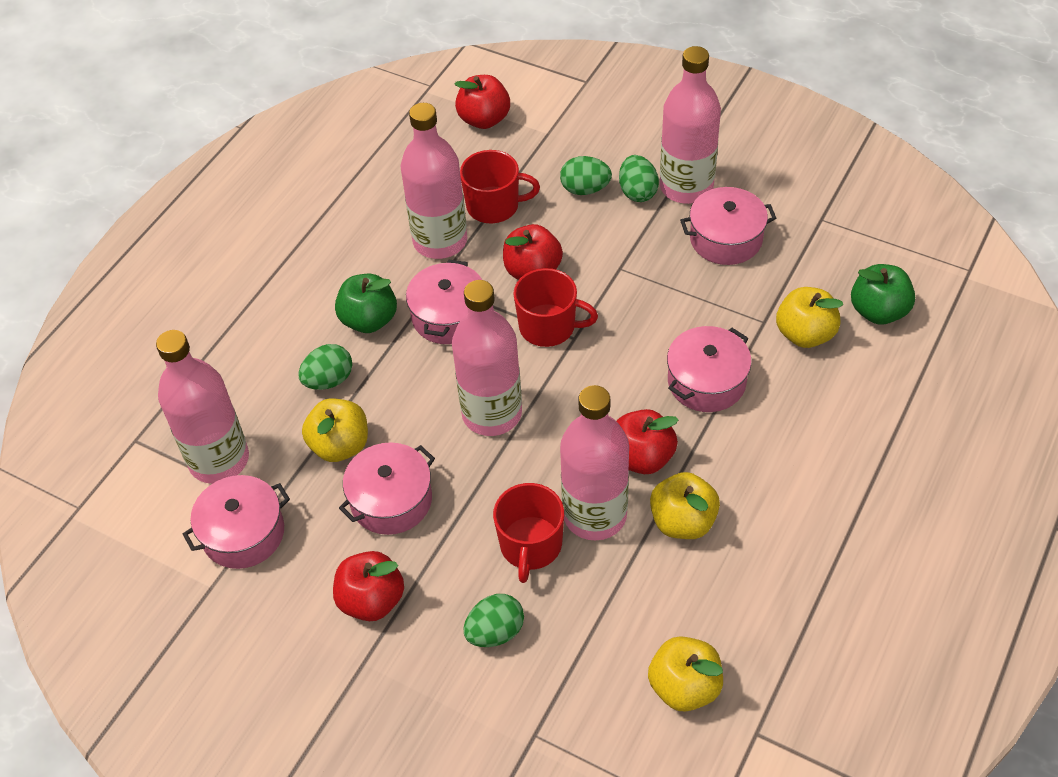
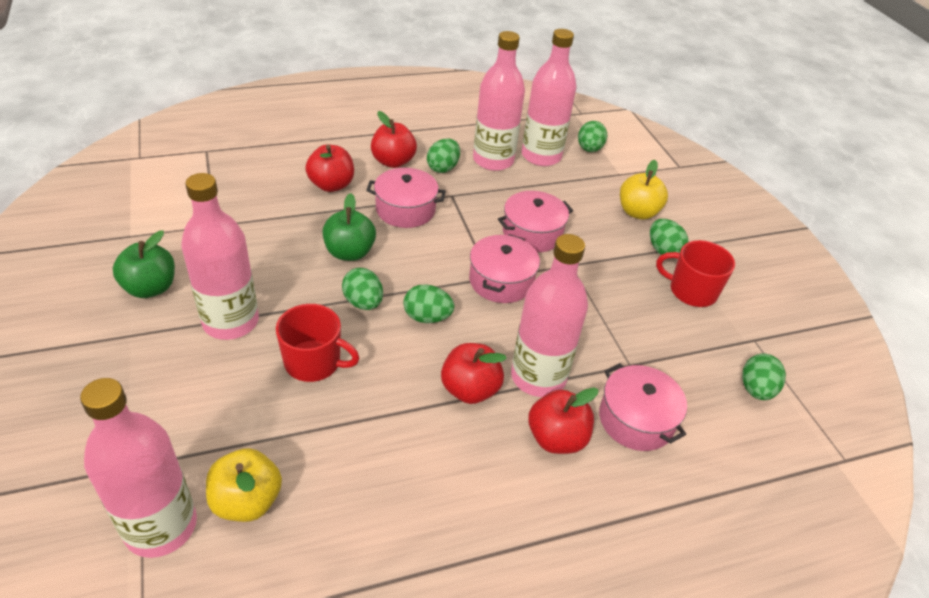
green egg: 4 -> 6
pink pot: 5 -> 4
red mug: 3 -> 2
yellow apple: 4 -> 2

